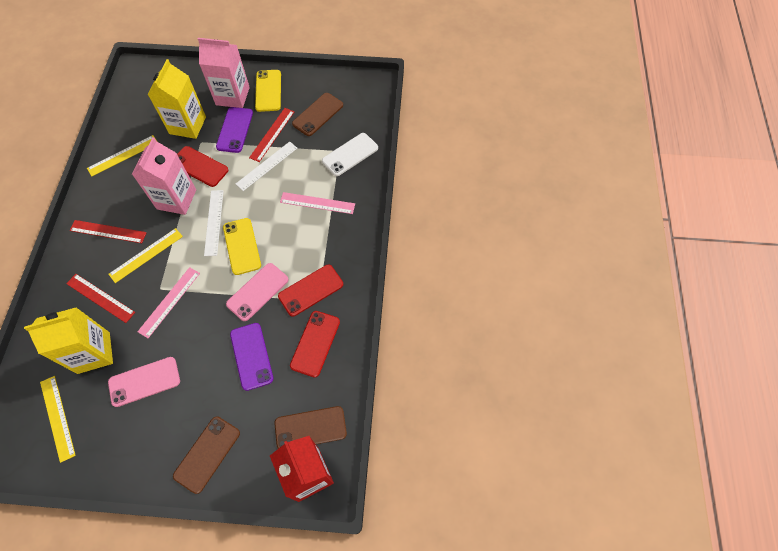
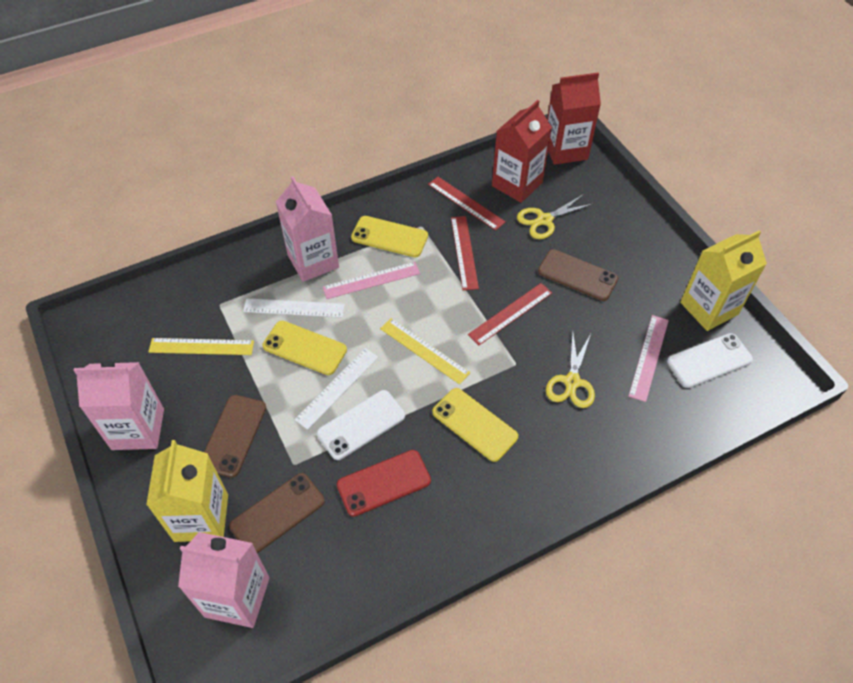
pink carton: 2 -> 3
pink phone: 2 -> 0
purple phone: 2 -> 0
red carton: 1 -> 2
red phone: 3 -> 1
white phone: 1 -> 2
yellow phone: 2 -> 3
yellow ruler: 3 -> 2
yellow scissors: 0 -> 2

